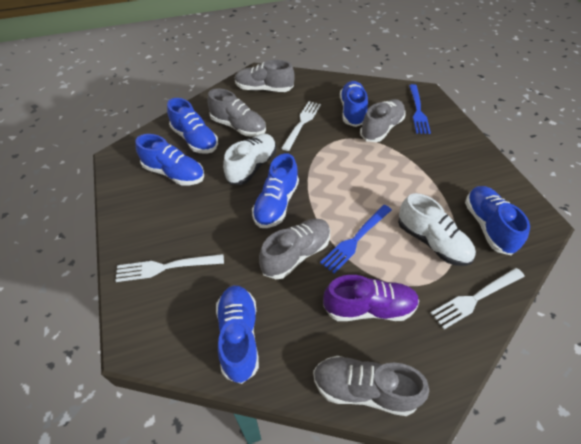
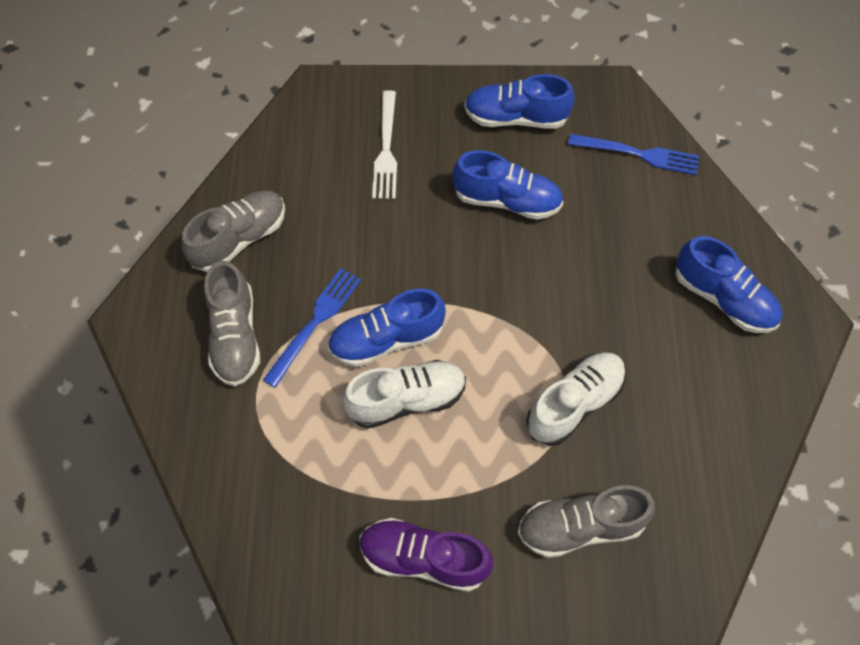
blue shoe: 6 -> 4
grey shoe: 5 -> 3
white fork: 3 -> 1

